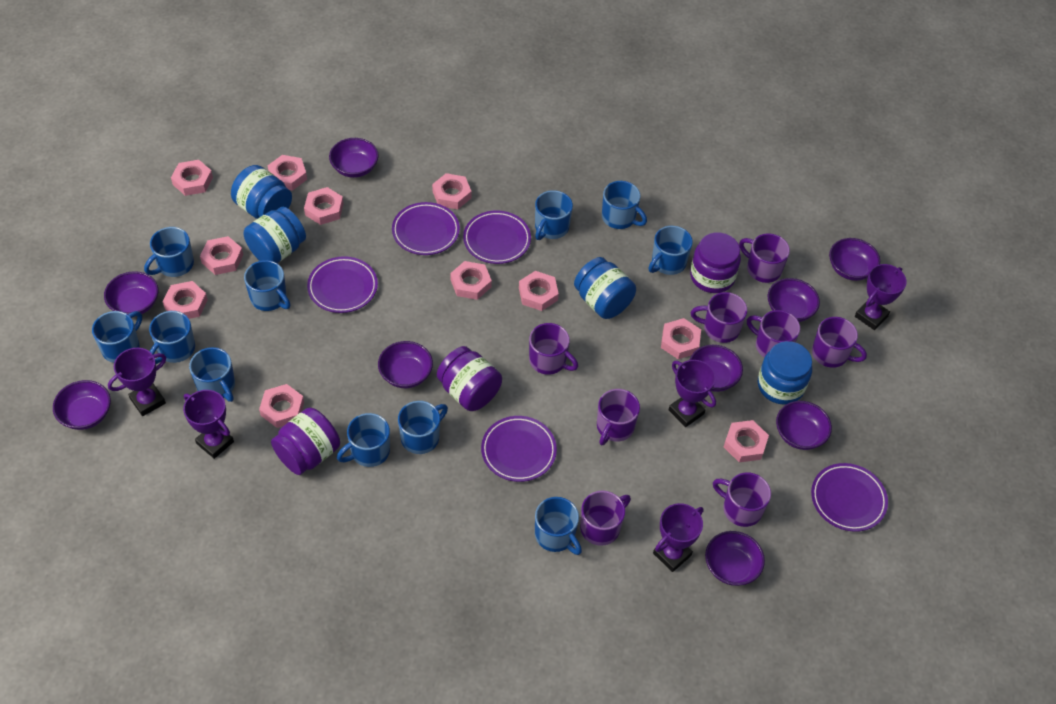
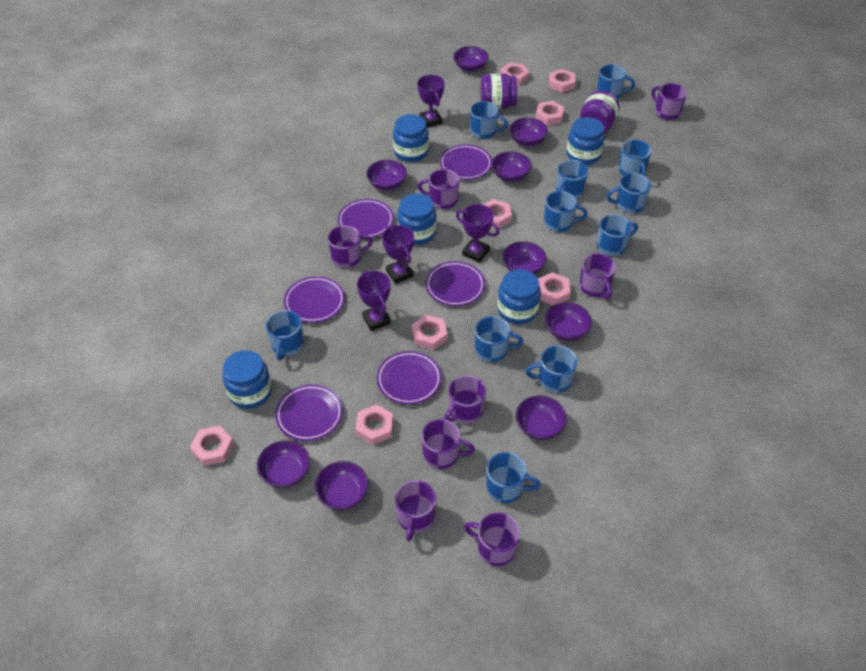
blue jar: 4 -> 5
pink nut: 11 -> 8
purple jar: 3 -> 2
purple plate: 5 -> 6
purple trophy: 5 -> 4

